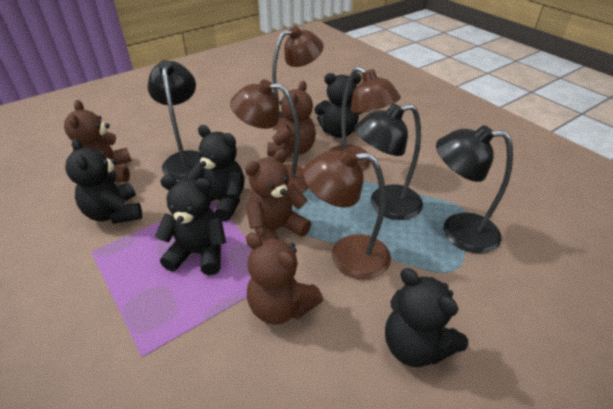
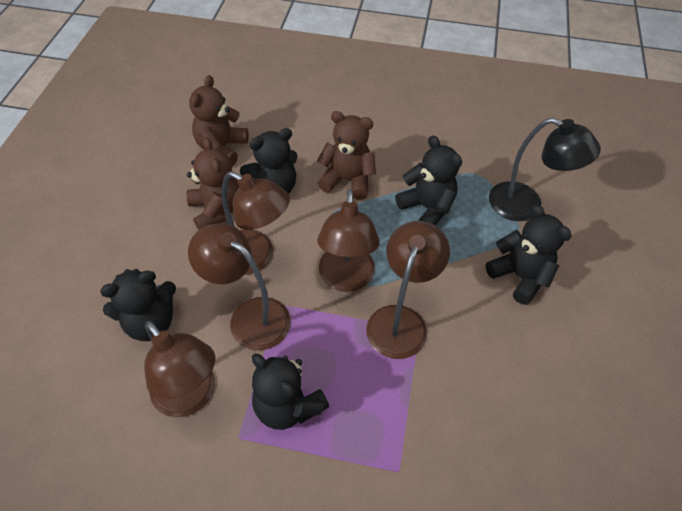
black lamp: 3 -> 1
brown lamp: 4 -> 5
brown teddy bear: 4 -> 3

